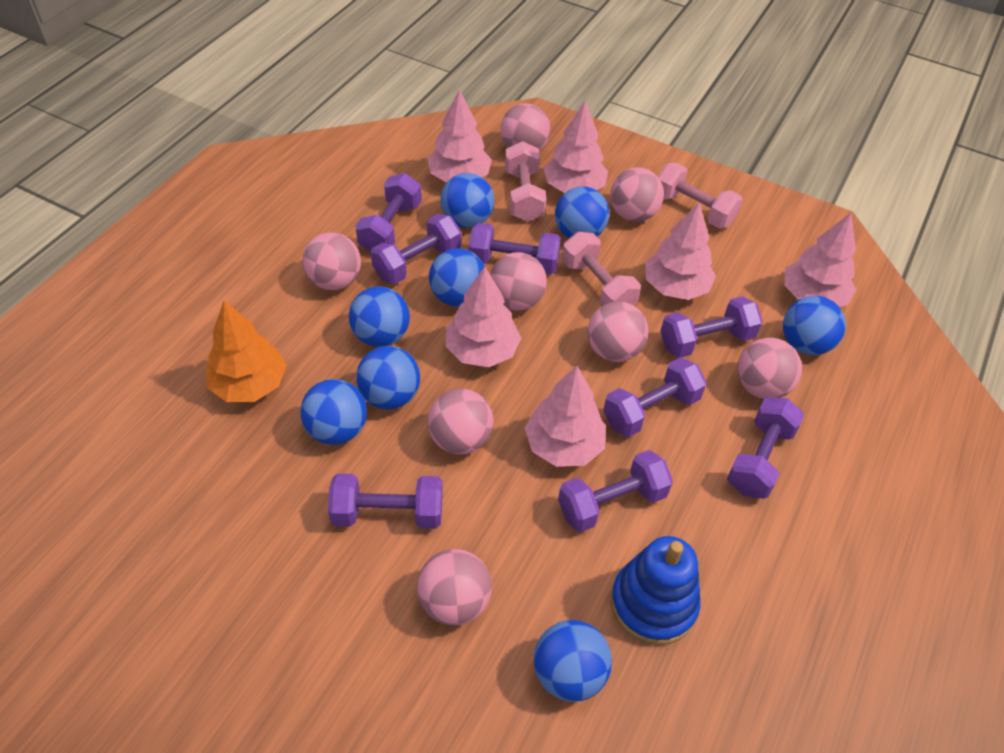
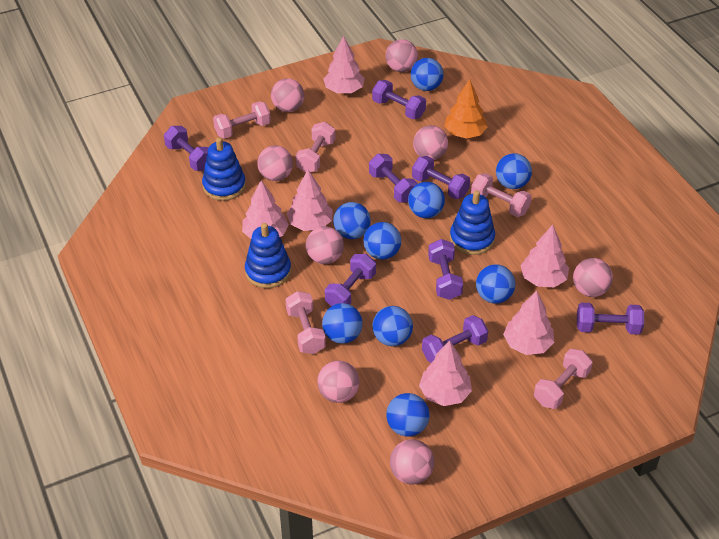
blue ball: 8 -> 9
blue stacking toy: 1 -> 3
pink dumbbell: 3 -> 5

